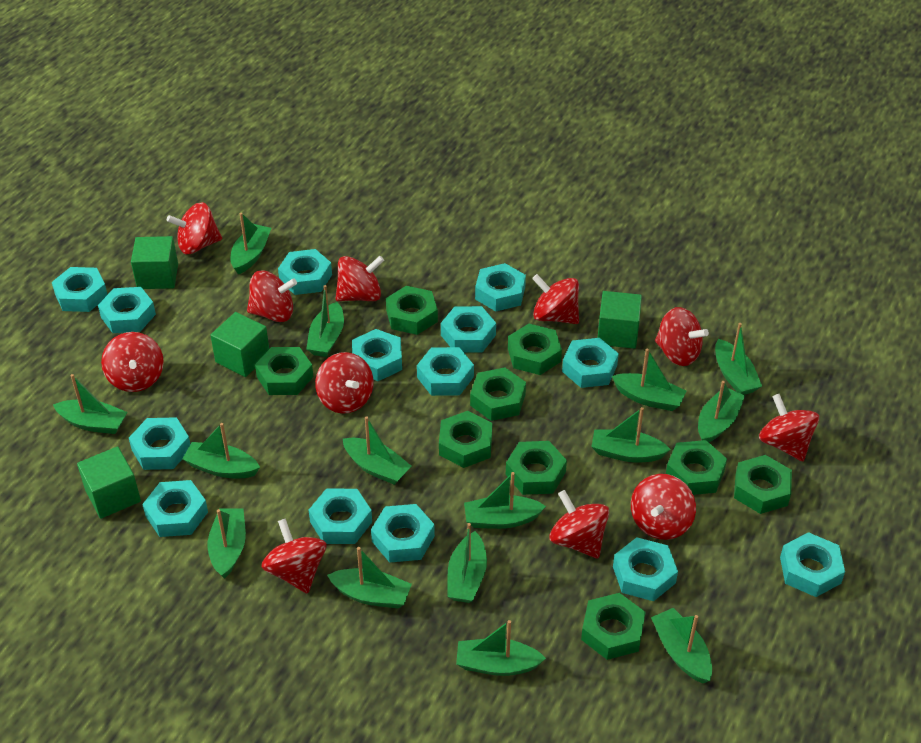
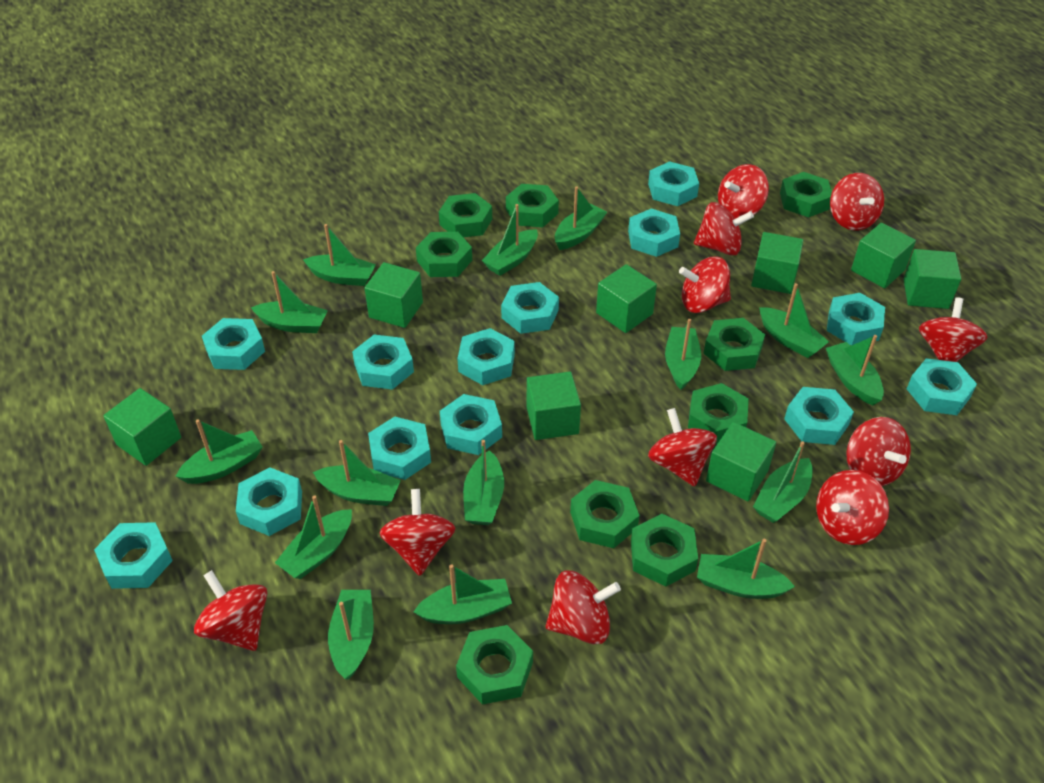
green cube: 4 -> 8
turquoise nut: 14 -> 13

